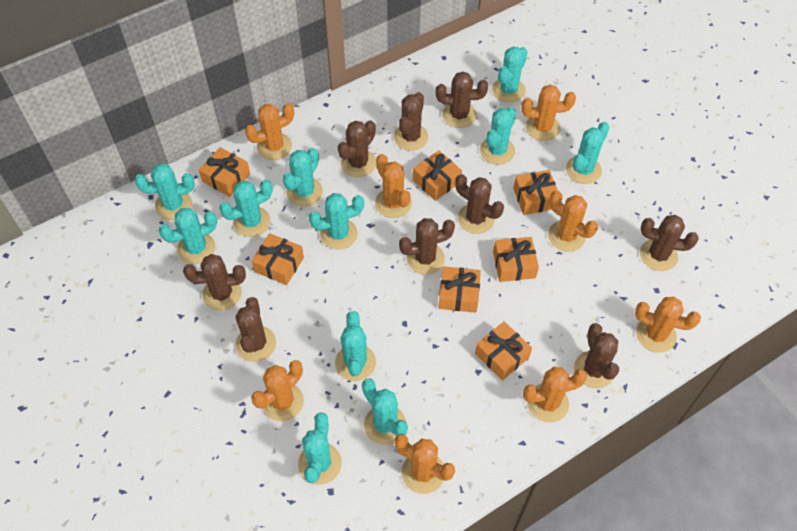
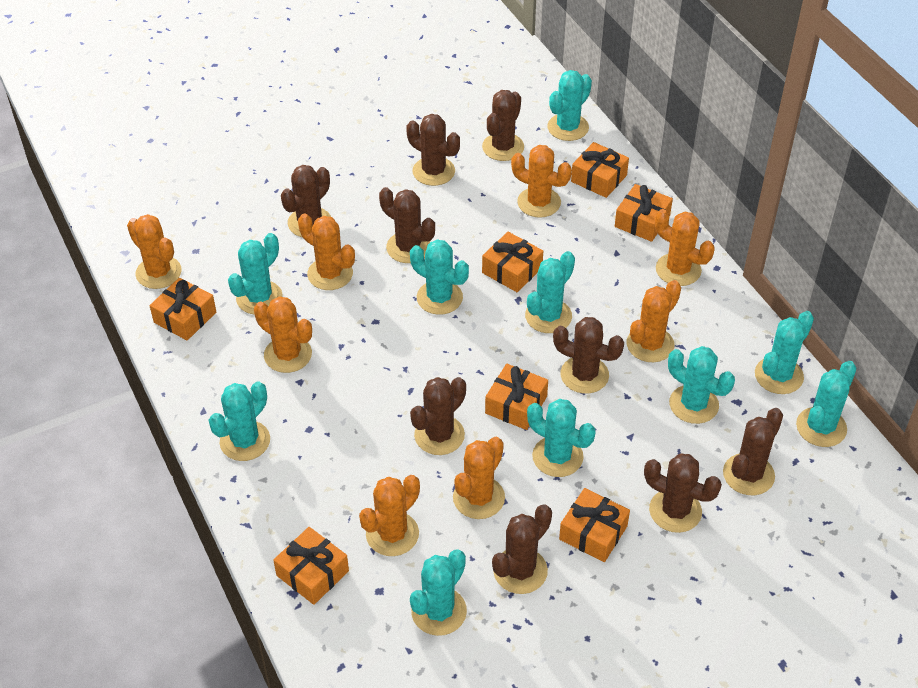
turquoise cactus: 11 -> 10

